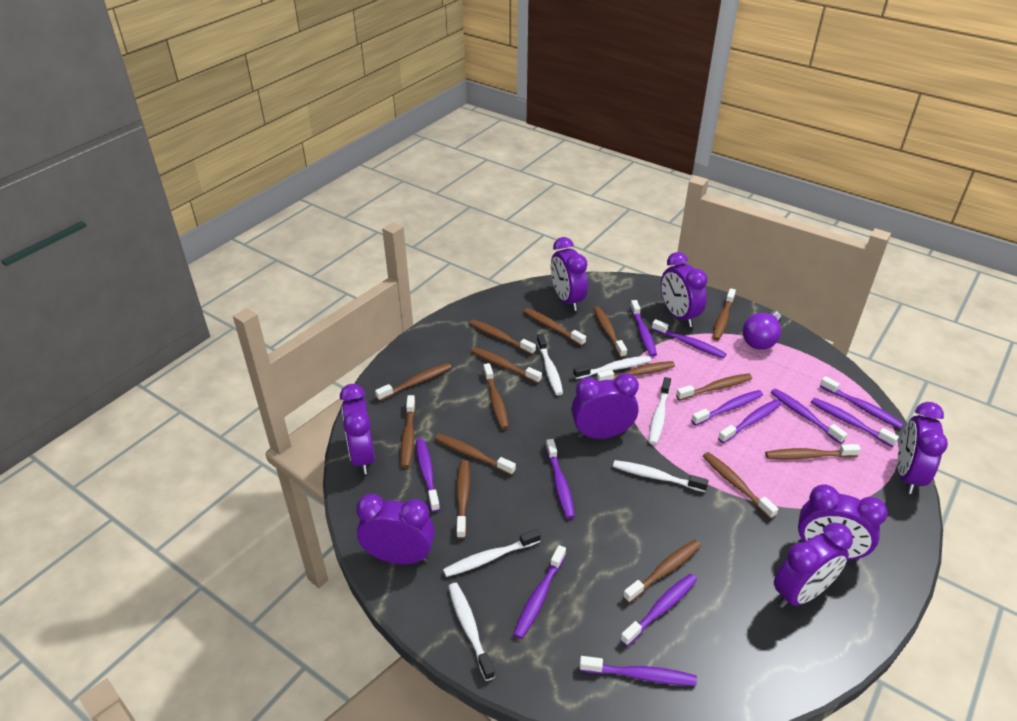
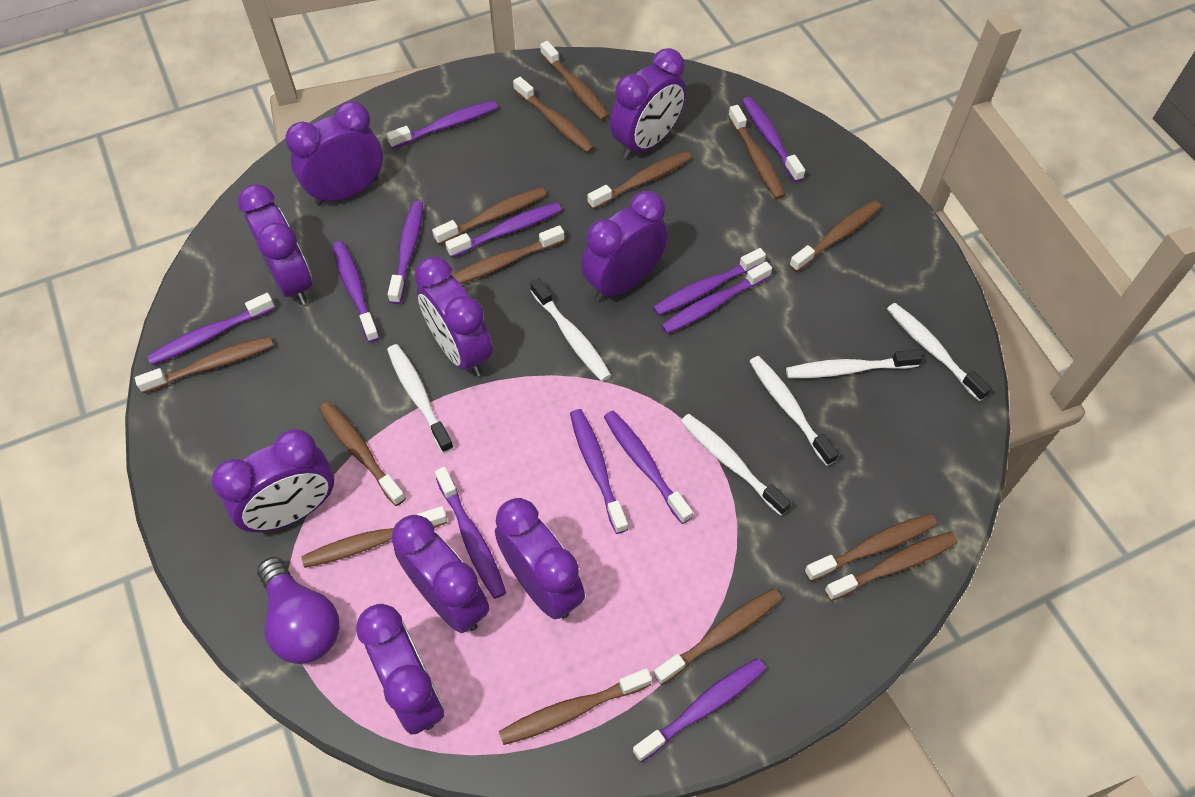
brown toothbrush: 15 -> 14
purple clock: 8 -> 9

